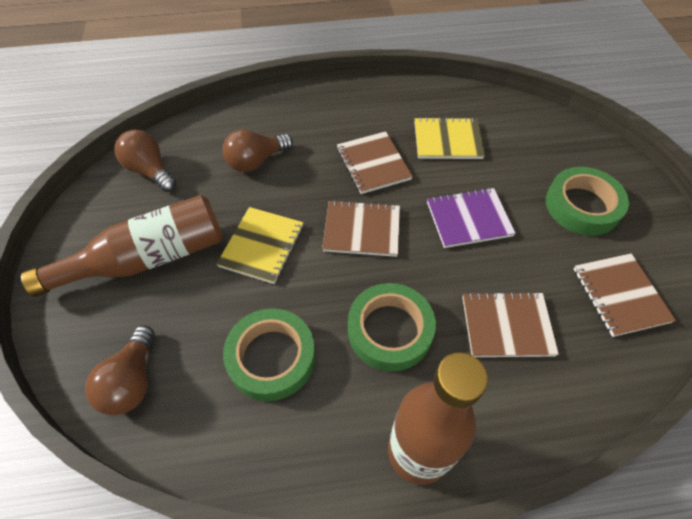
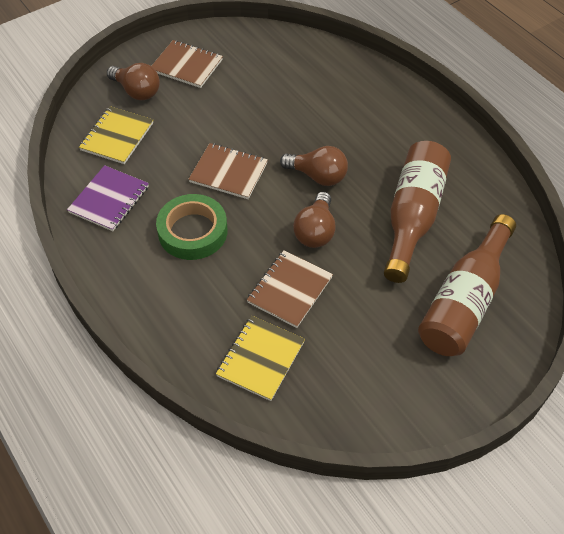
brown notebook: 4 -> 3
green tape: 3 -> 1

